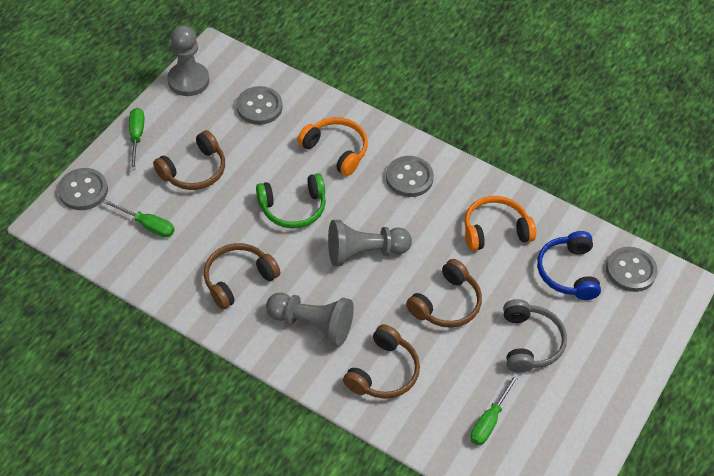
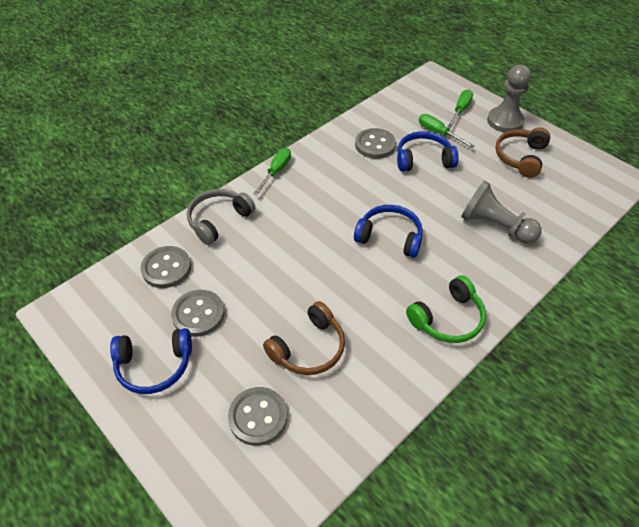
blue headphones: 1 -> 3
brown headphones: 4 -> 2
grey pawn: 3 -> 2
orange headphones: 2 -> 0

